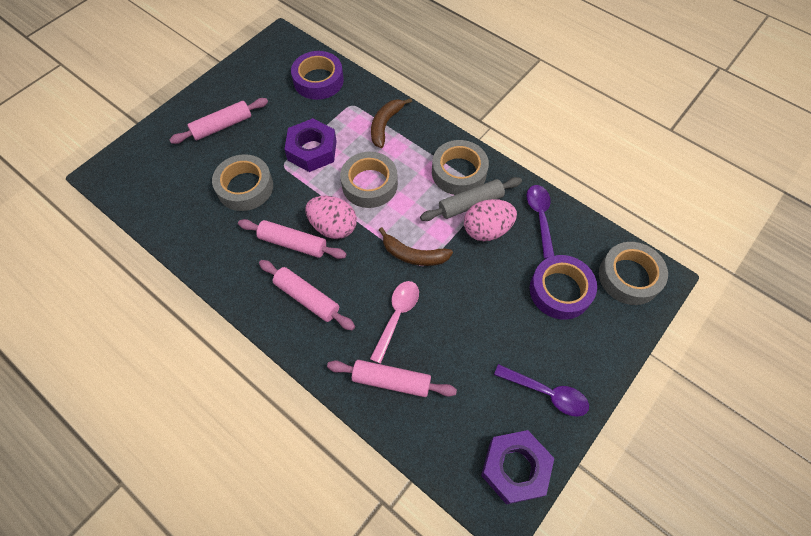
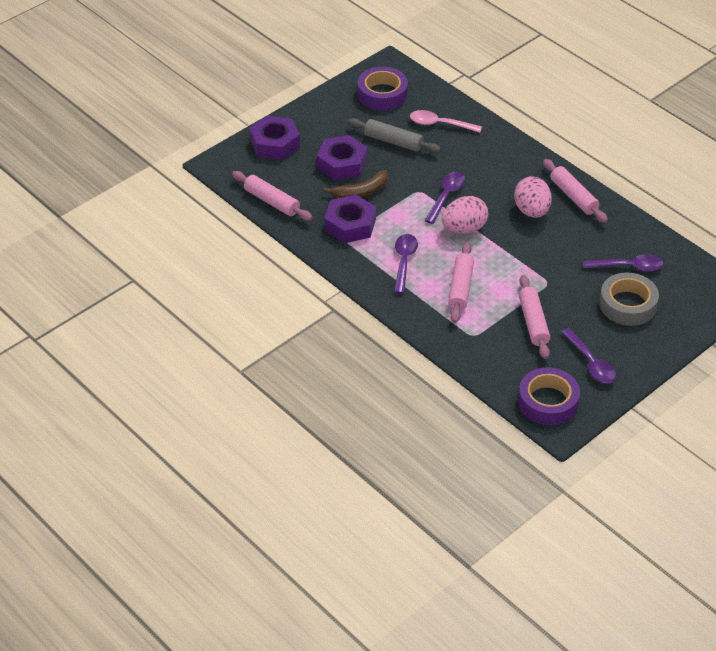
brown banana: 2 -> 1
grey tape: 4 -> 1
purple nut: 2 -> 3
purple spoon: 2 -> 4

